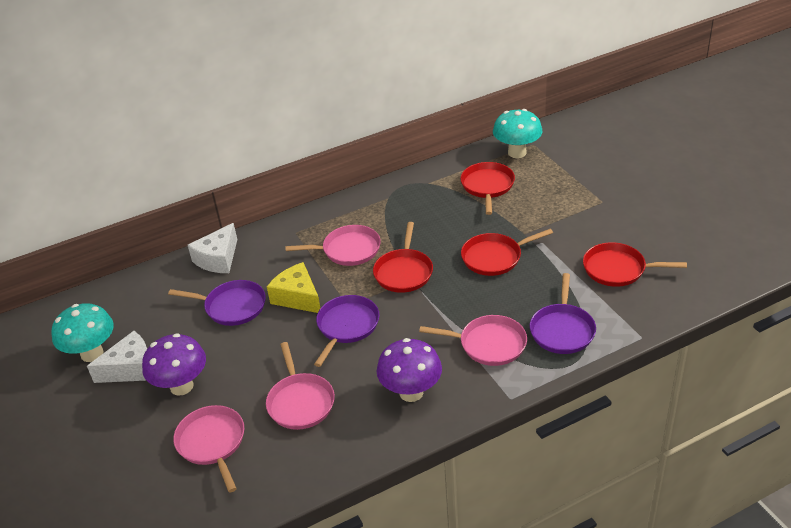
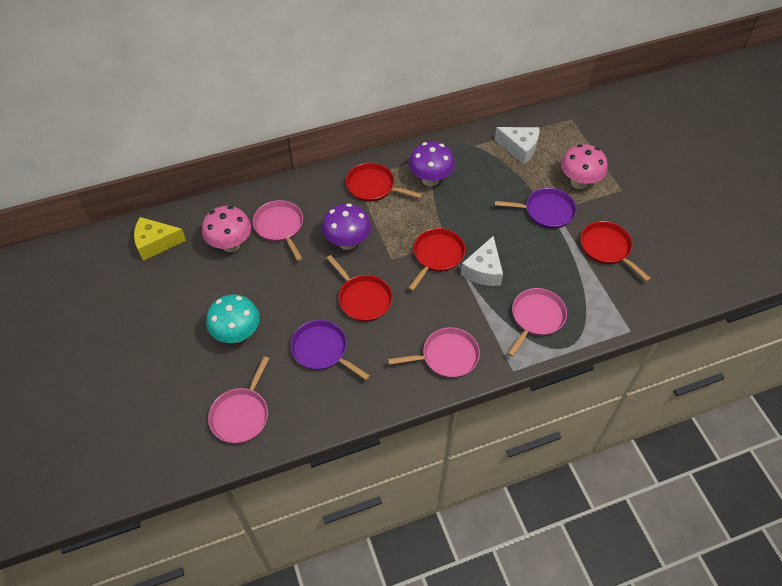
pink mushroom: 0 -> 2
purple pan: 3 -> 2
turquoise mushroom: 2 -> 1

